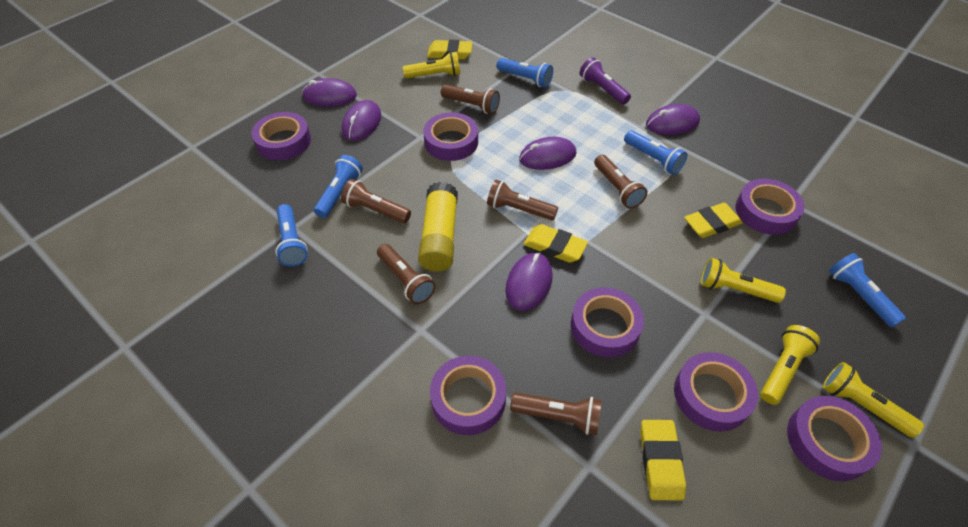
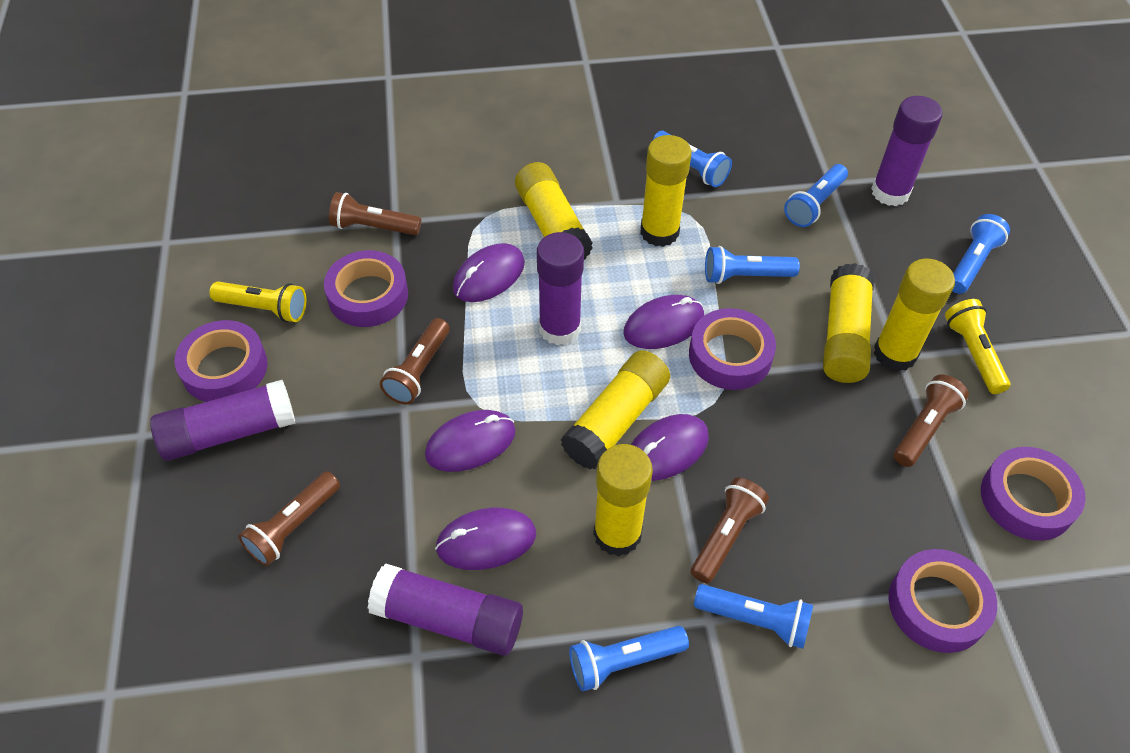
blue flashlight: 5 -> 6
brown flashlight: 6 -> 5
purple flashlight: 1 -> 0
purple glue stick: 0 -> 4
purple tape: 7 -> 5
yellow eraser: 4 -> 0
yellow flashlight: 4 -> 2
yellow glue stick: 1 -> 6

